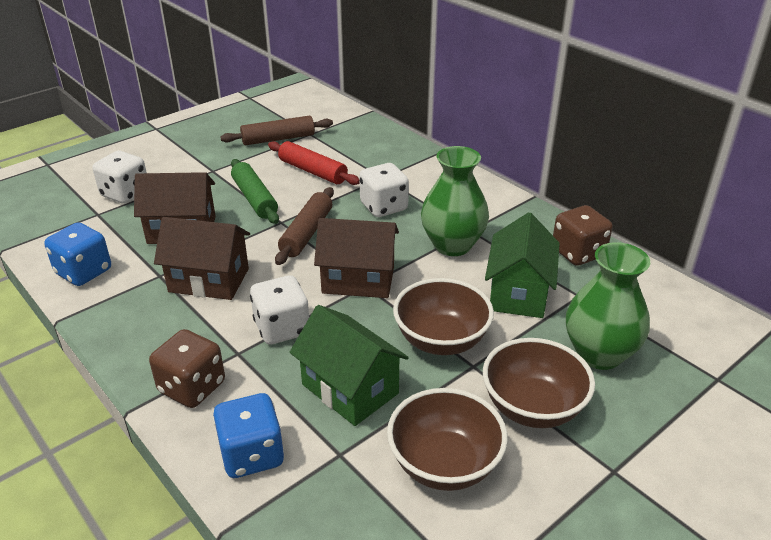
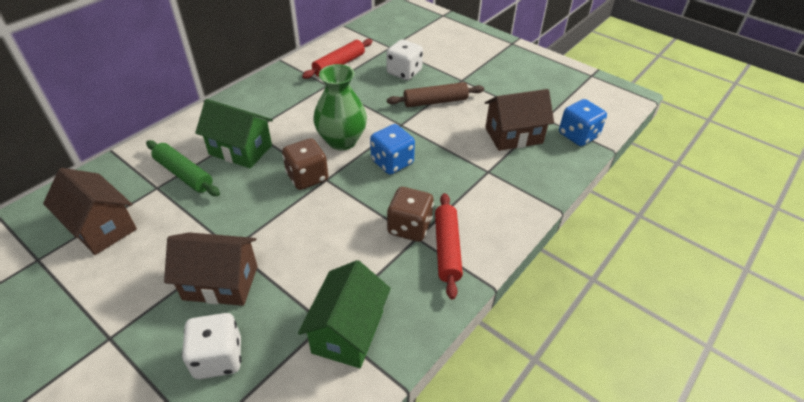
brown bowl: 3 -> 0
brown rolling pin: 2 -> 1
green vase: 2 -> 1
red rolling pin: 1 -> 2
white dice: 3 -> 2

